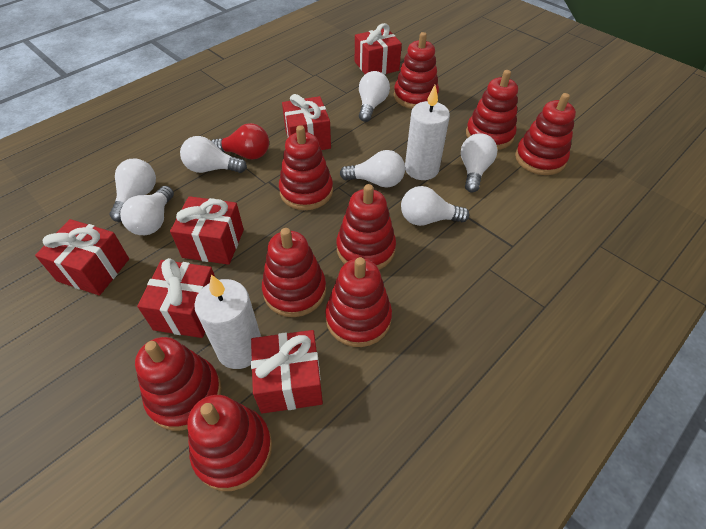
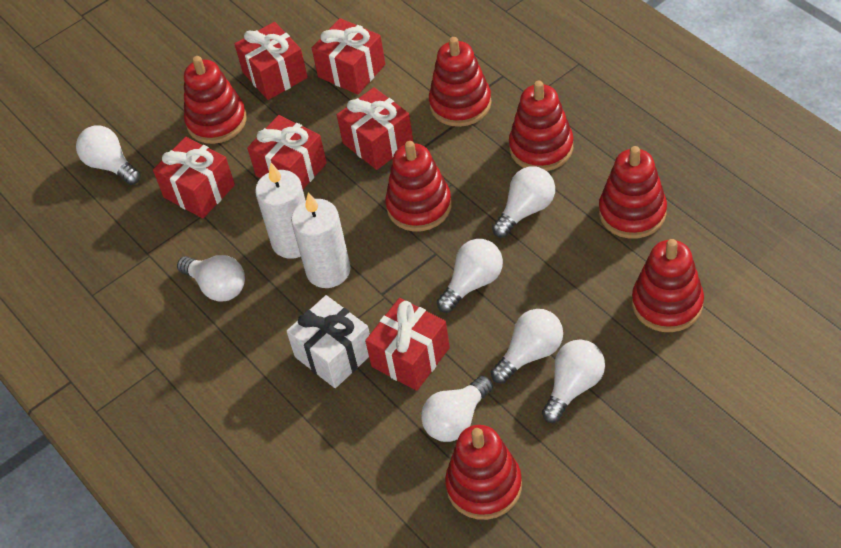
red light bulb: 1 -> 0
red stacking toy: 9 -> 7
white gift: 0 -> 1

